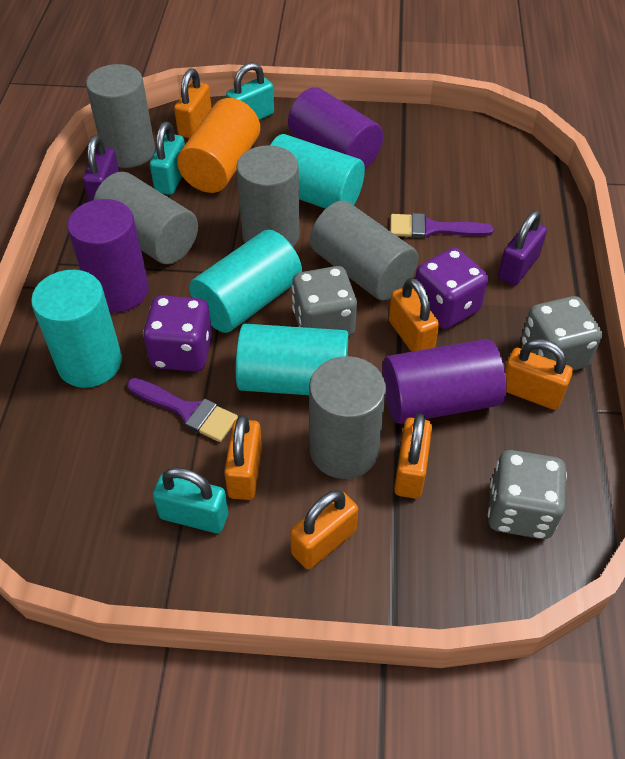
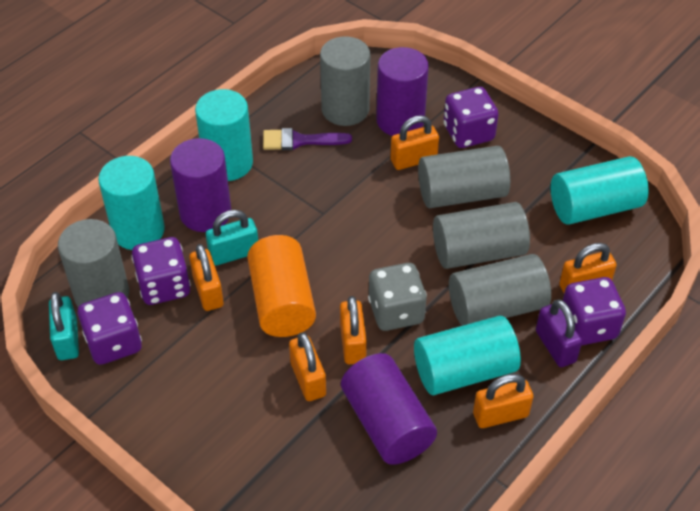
grey dice: 3 -> 1
purple brush: 2 -> 1
purple dice: 2 -> 4
purple padlock: 2 -> 1
turquoise padlock: 3 -> 2

